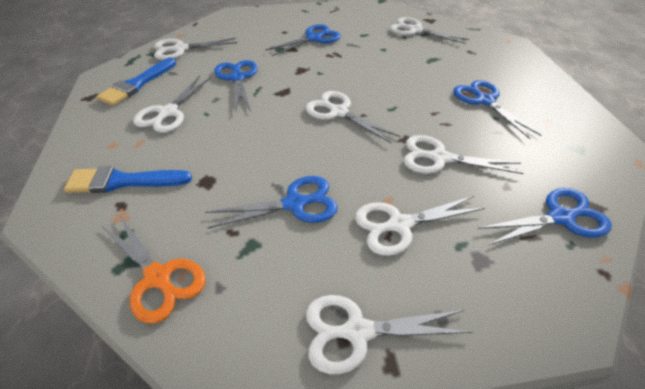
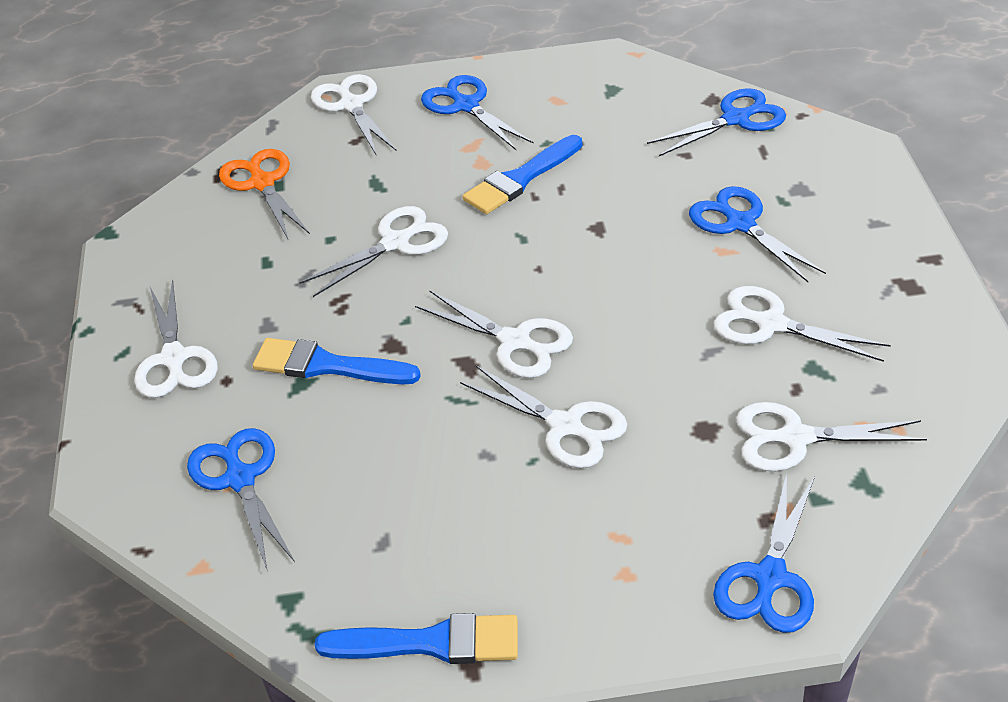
blue brush: 2 -> 3

